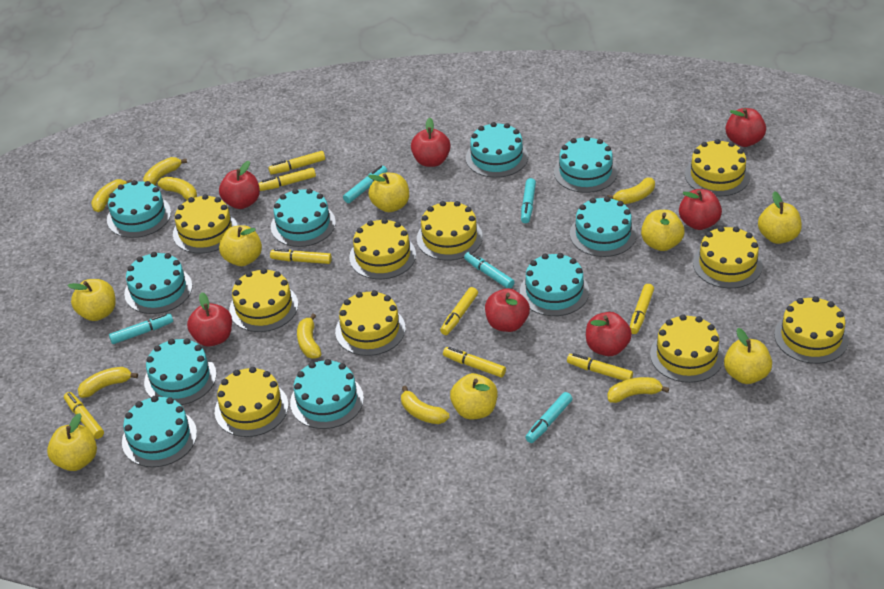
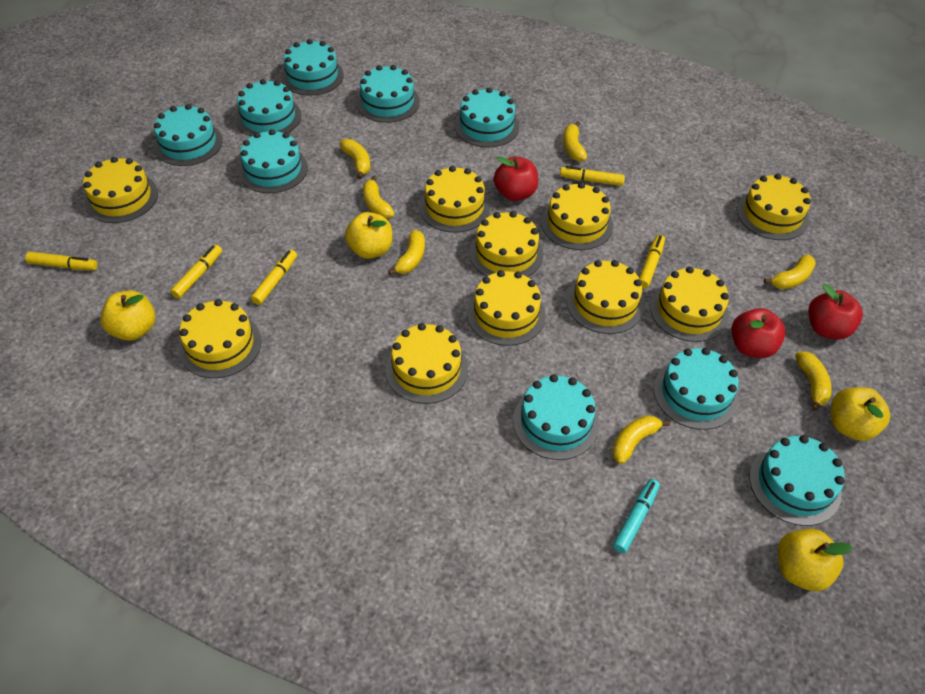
red apple: 7 -> 3
turquoise cake: 10 -> 9
turquoise marker: 5 -> 1
yellow apple: 8 -> 4
yellow banana: 8 -> 7
yellow marker: 8 -> 5

